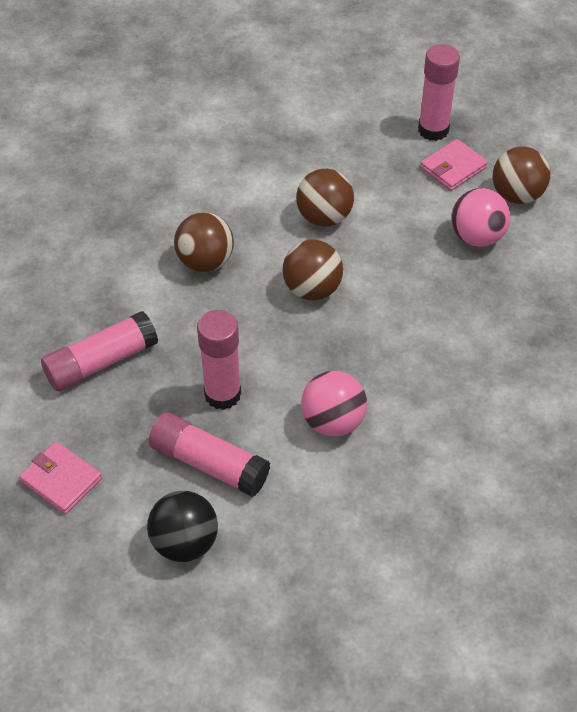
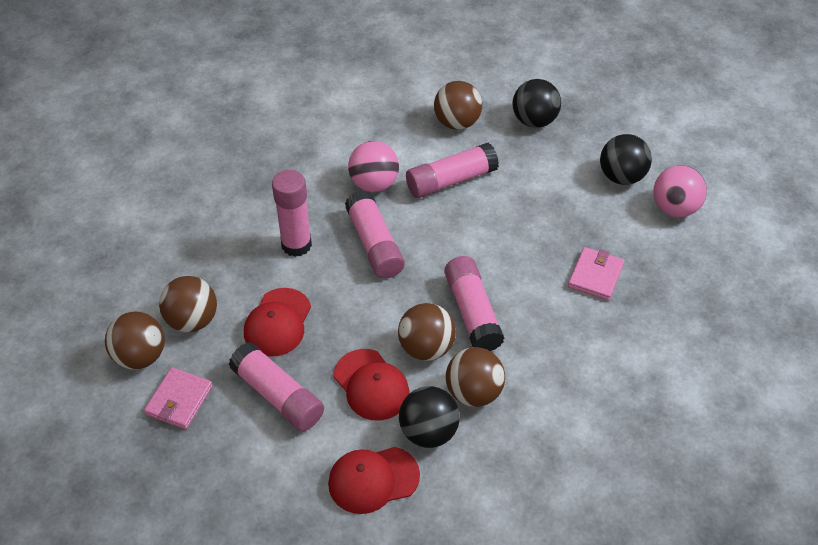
black ball: 1 -> 3
brown ball: 4 -> 5
pink glue stick: 4 -> 5
red cap: 0 -> 3

